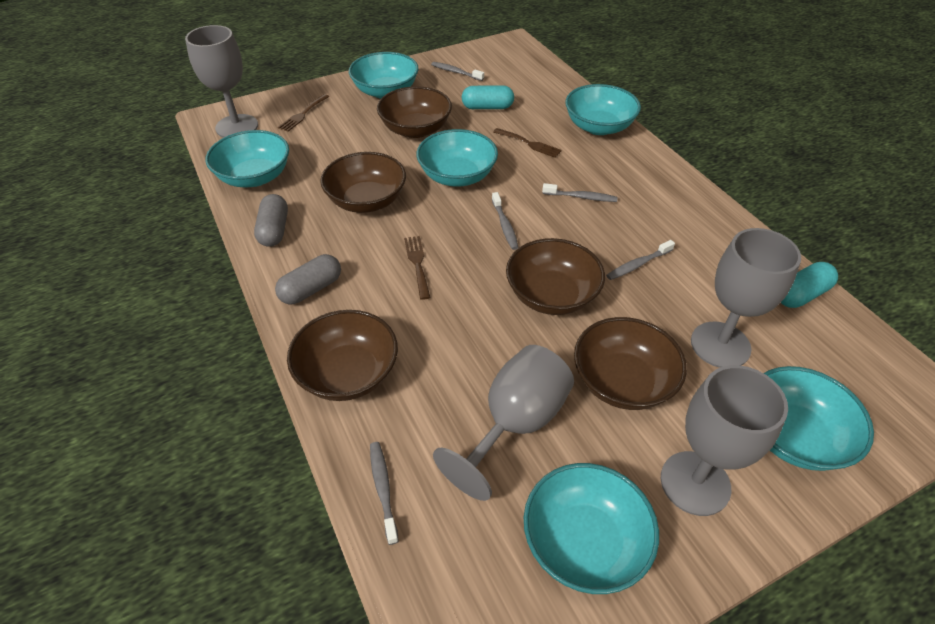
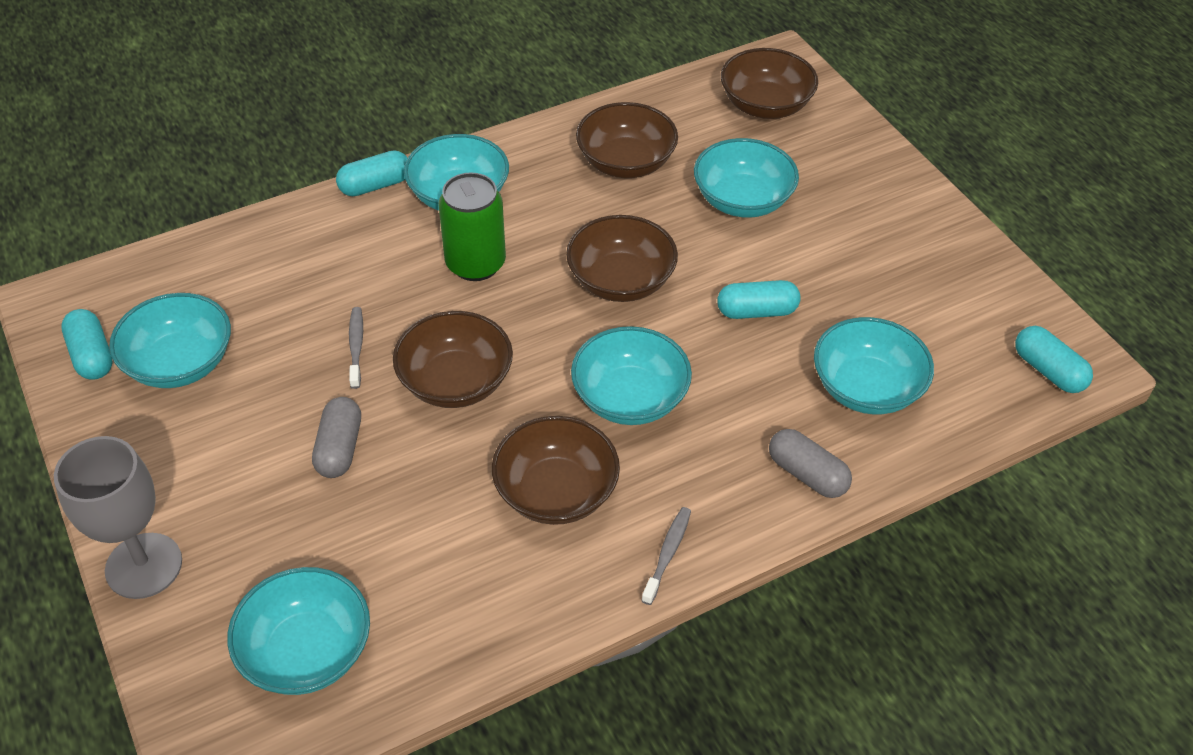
brown fork: 3 -> 0
green can: 0 -> 1
grey goblet: 4 -> 1
grey toothbrush: 5 -> 2
turquoise capsule: 2 -> 4

